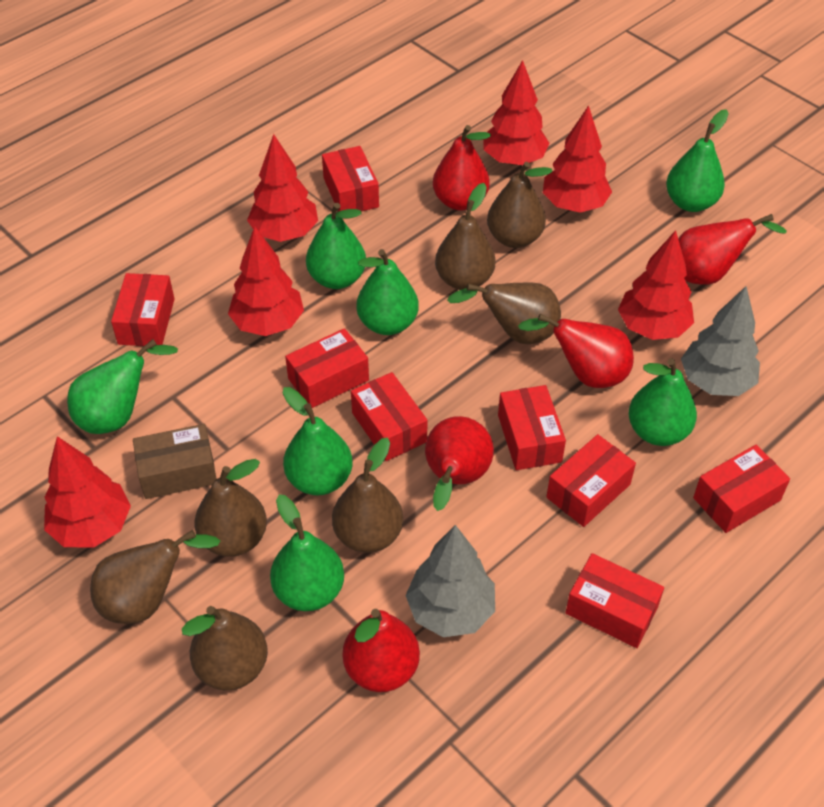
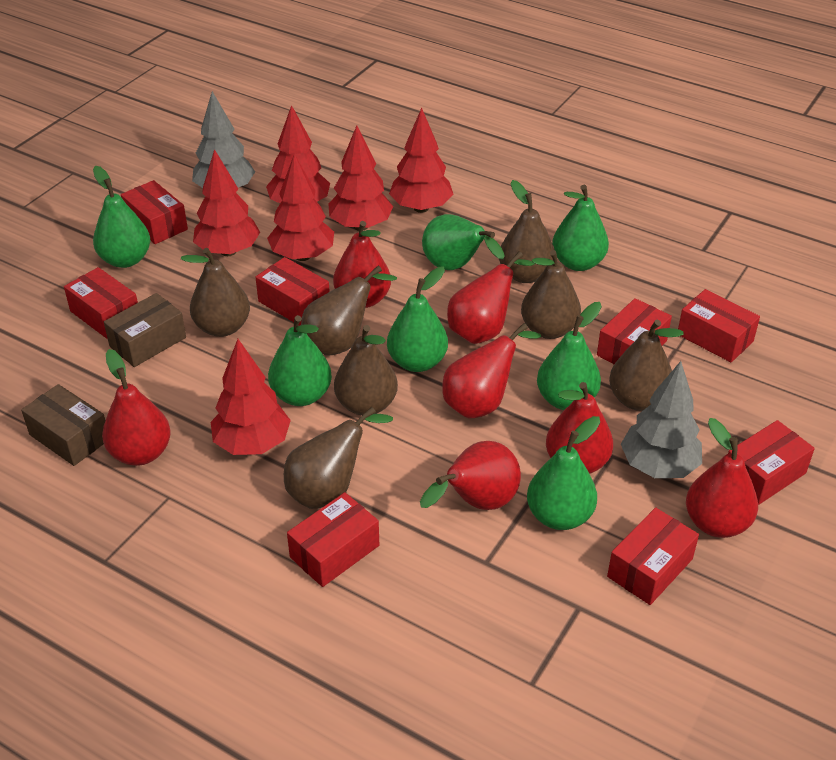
brown box: 1 -> 2
red pear: 5 -> 7

